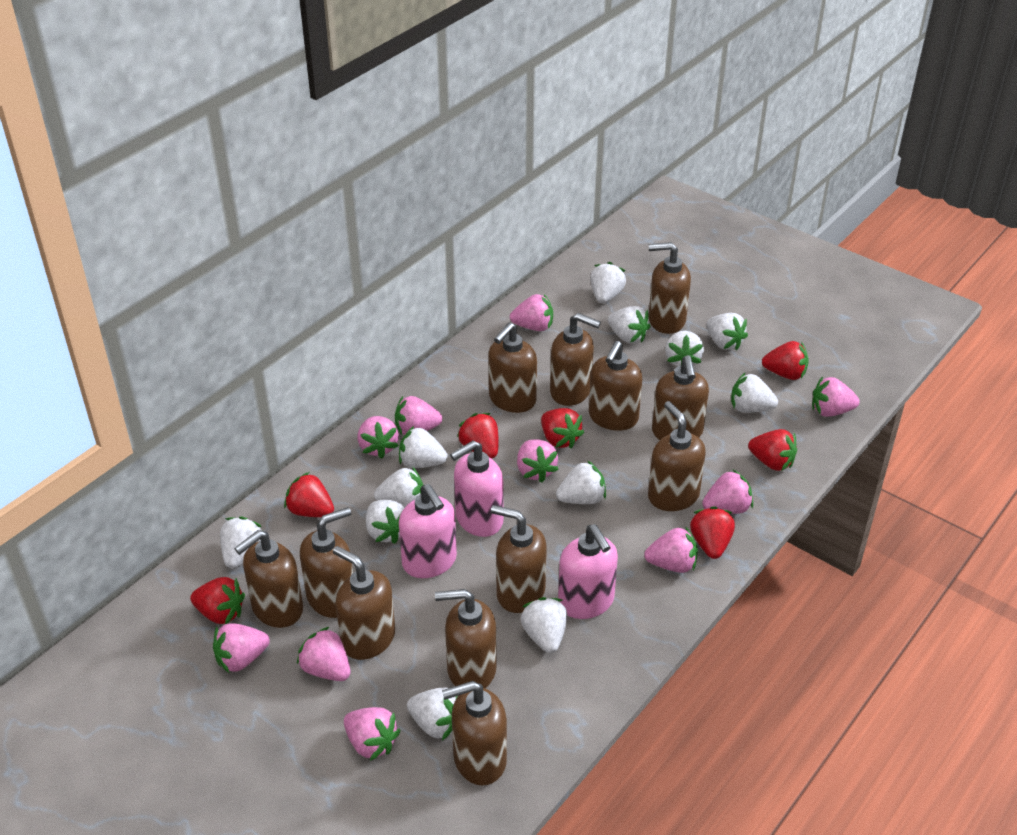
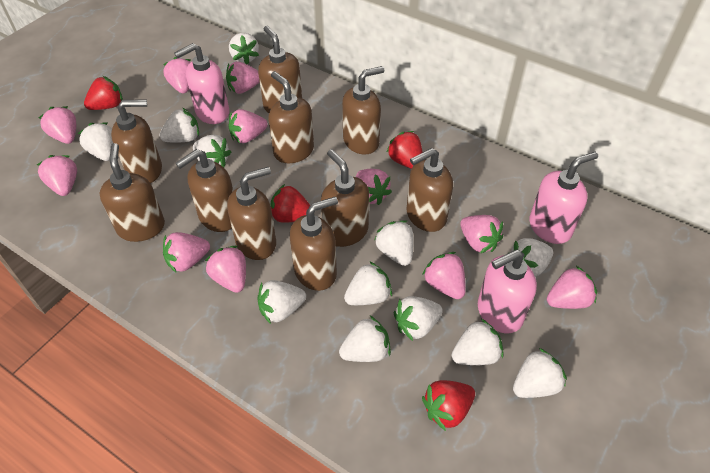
brown soap dispenser: 12 -> 10
pink strawberry: 10 -> 11
red strawberry: 7 -> 4

